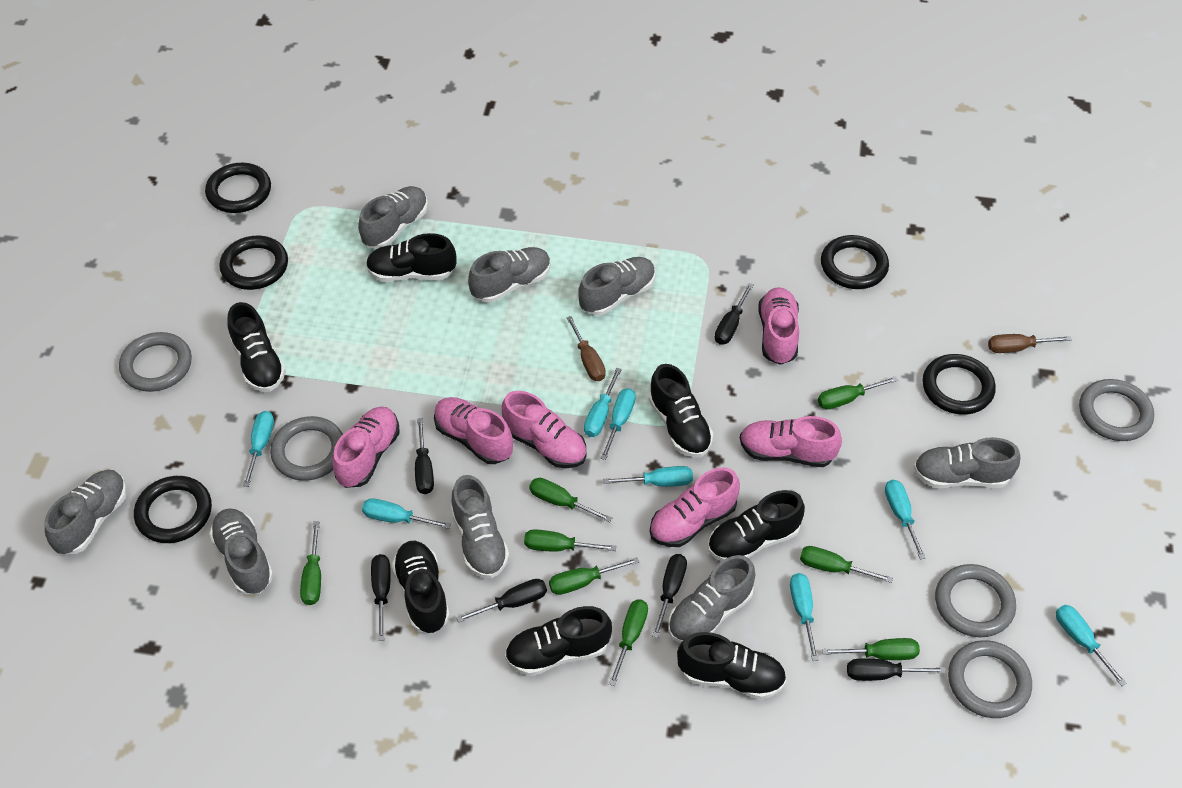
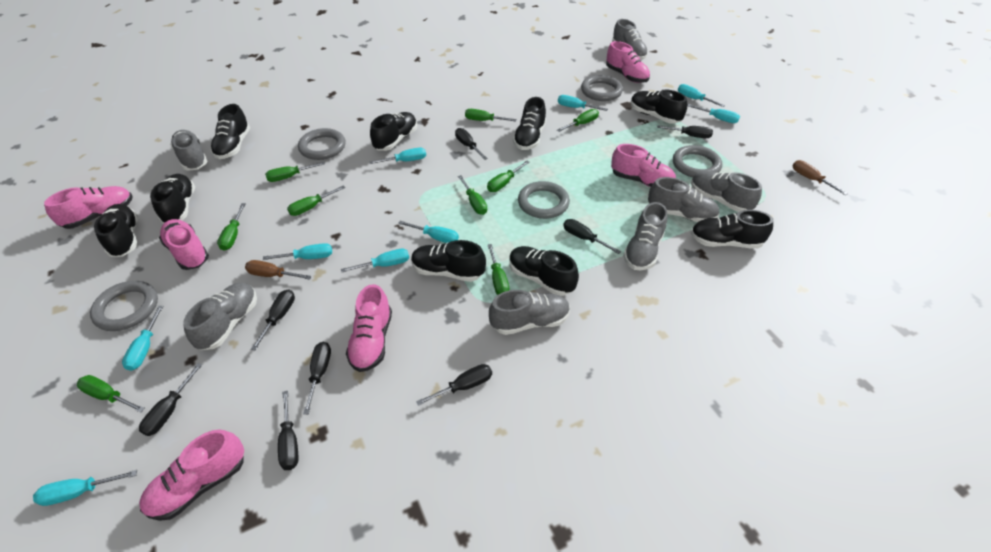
black ring: 5 -> 0
black screwdriver: 6 -> 8
black shoe: 7 -> 9
green screwdriver: 8 -> 9
grey shoe: 8 -> 7
turquoise screwdriver: 8 -> 9

